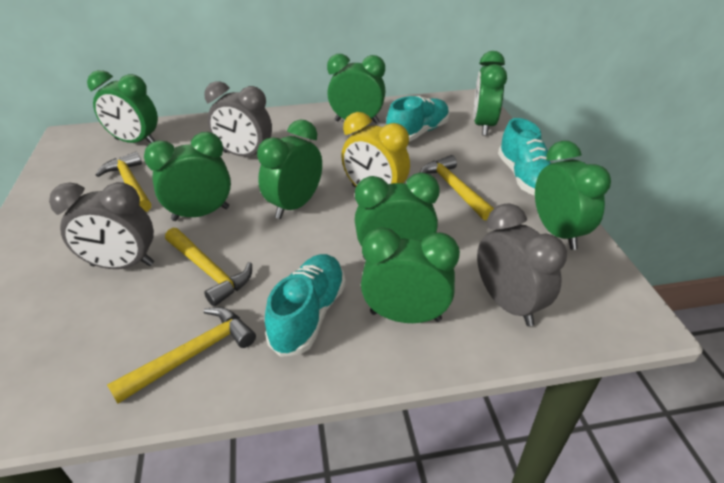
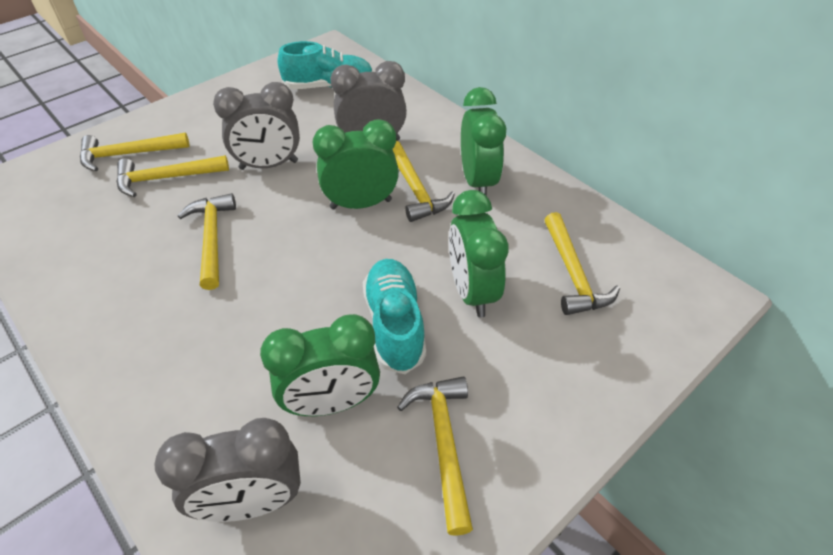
green clock: 8 -> 4
turquoise shoe: 3 -> 2
yellow clock: 1 -> 0
yellow hammer: 4 -> 6

